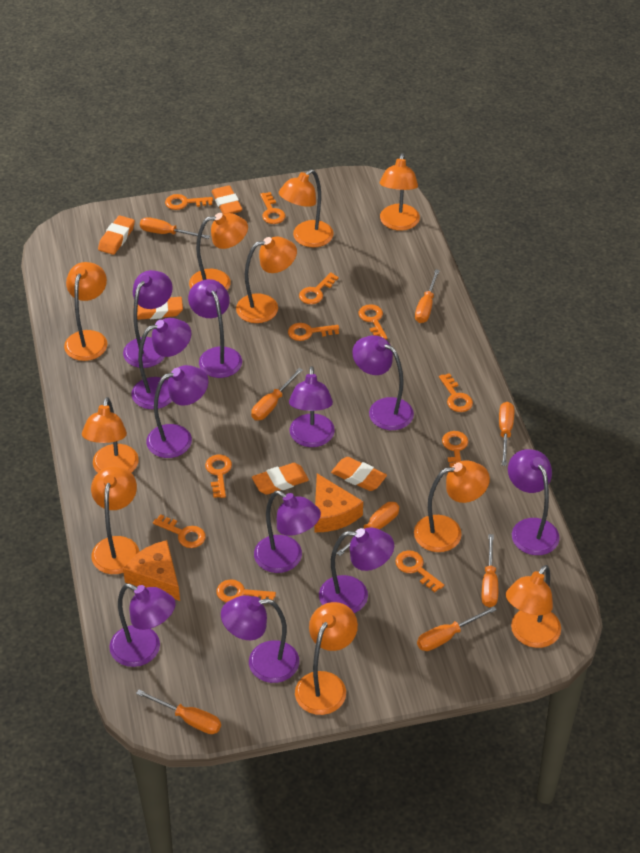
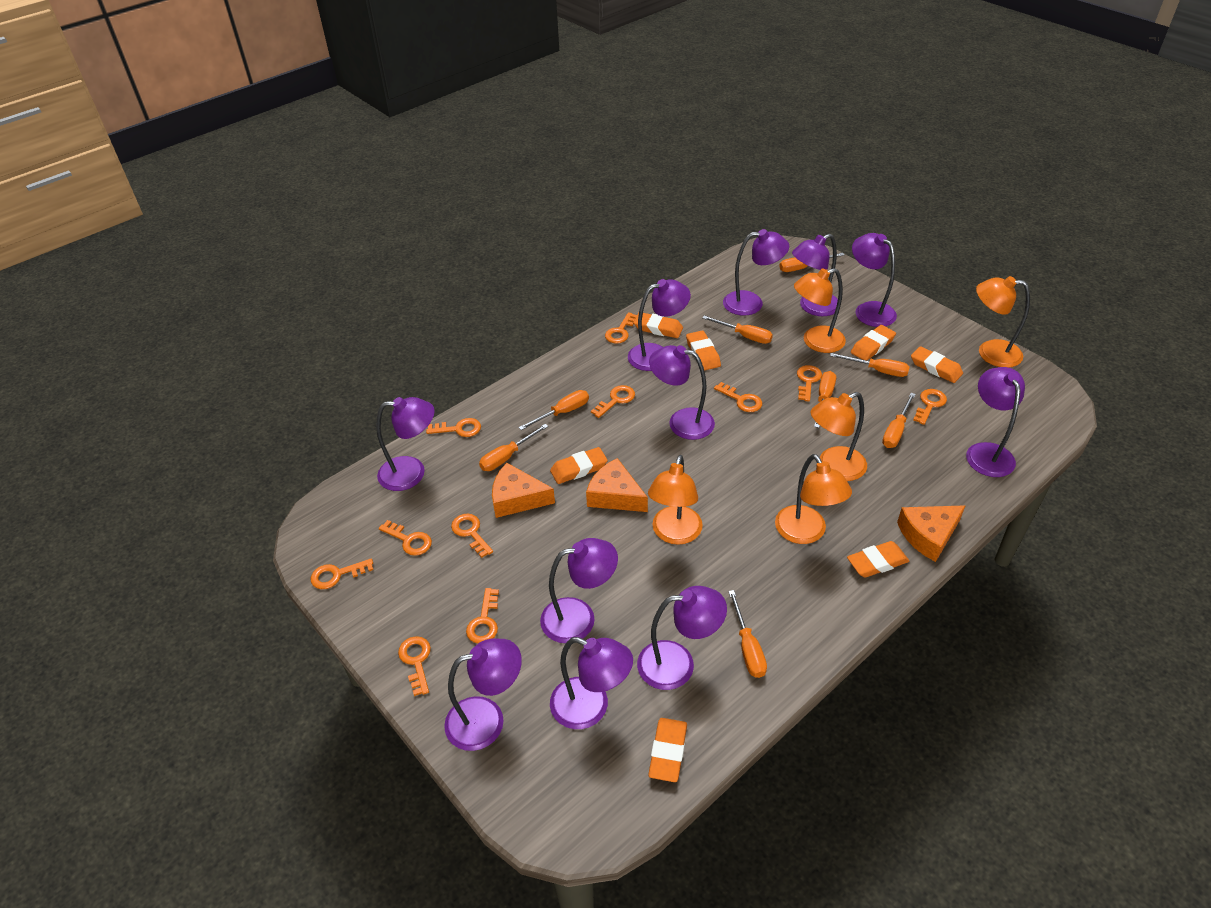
orange cheese: 2 -> 3
orange eraser: 5 -> 7
orange lamp: 10 -> 5

